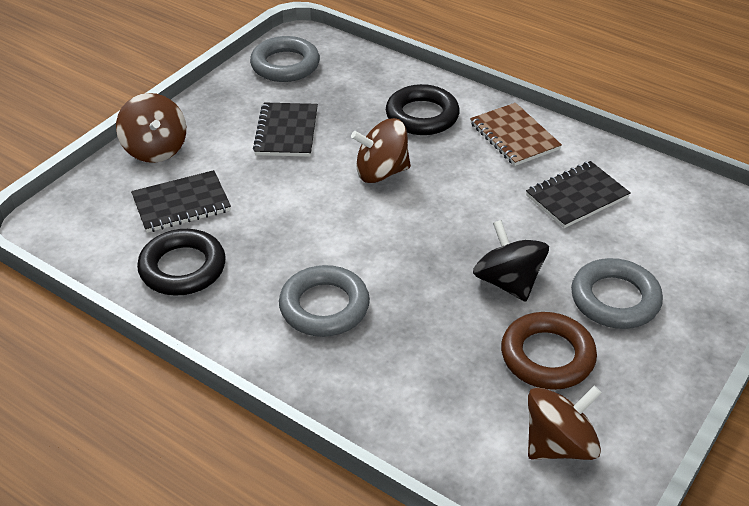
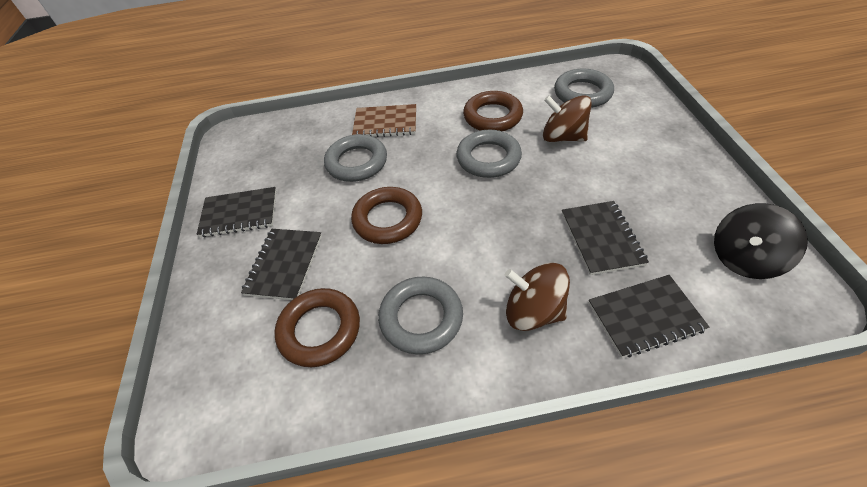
black notebook: 3 -> 4
black ring: 2 -> 0
brown ring: 1 -> 3
brown spinning top: 3 -> 2
grey ring: 3 -> 4

